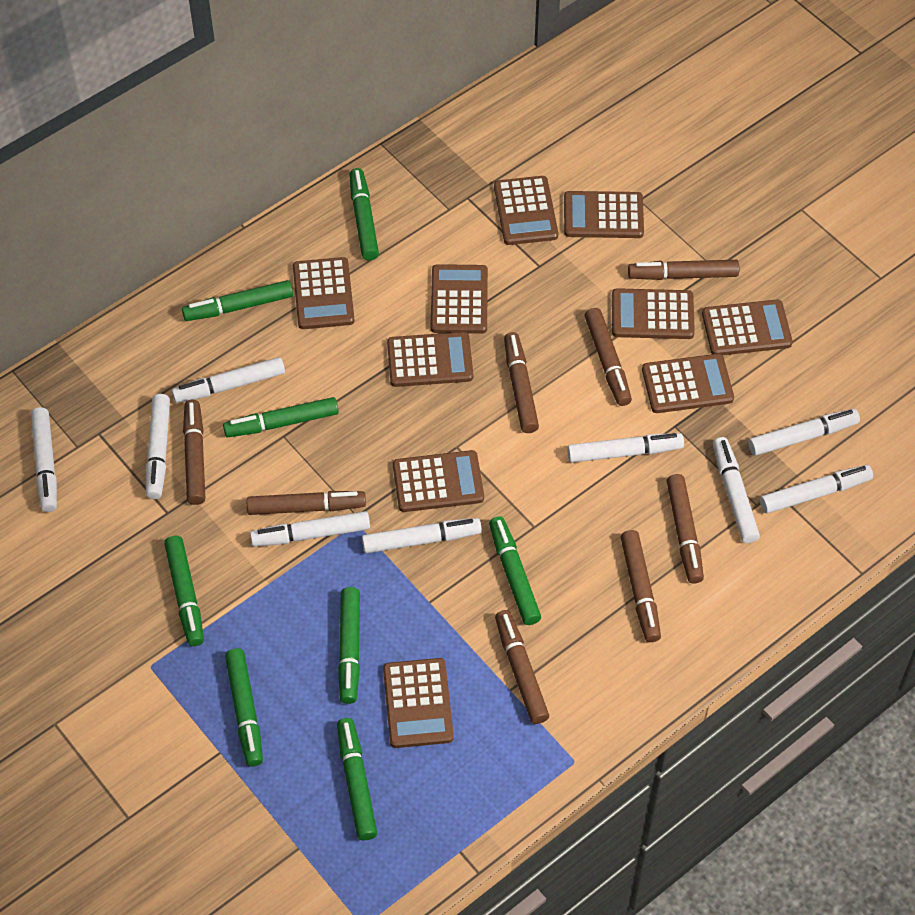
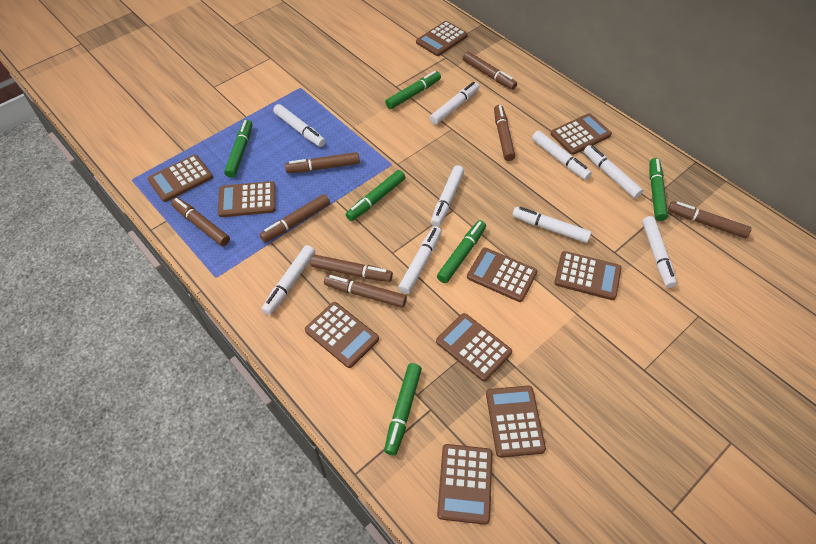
green marker: 8 -> 6

